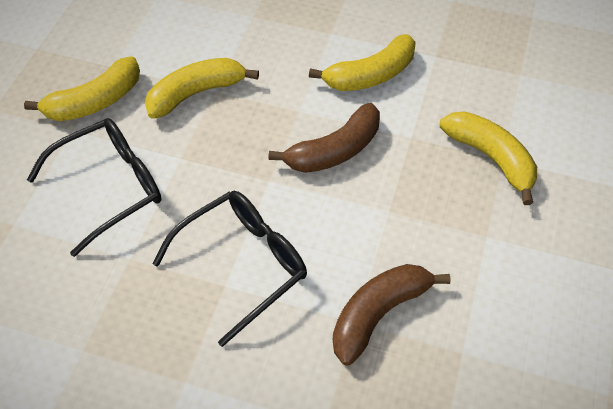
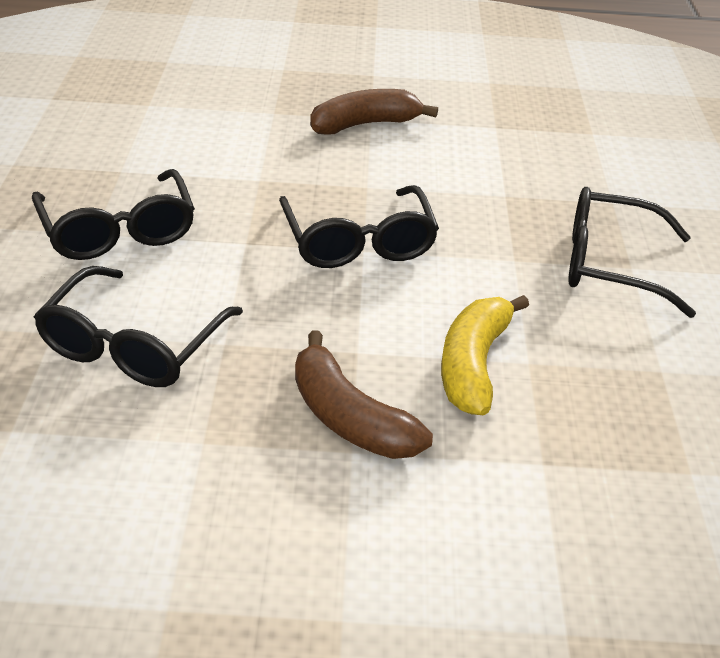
black glasses: 2 -> 4
yellow banana: 4 -> 1

